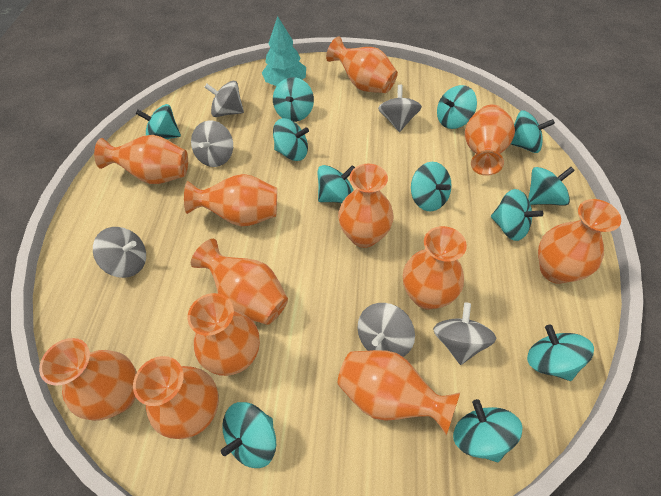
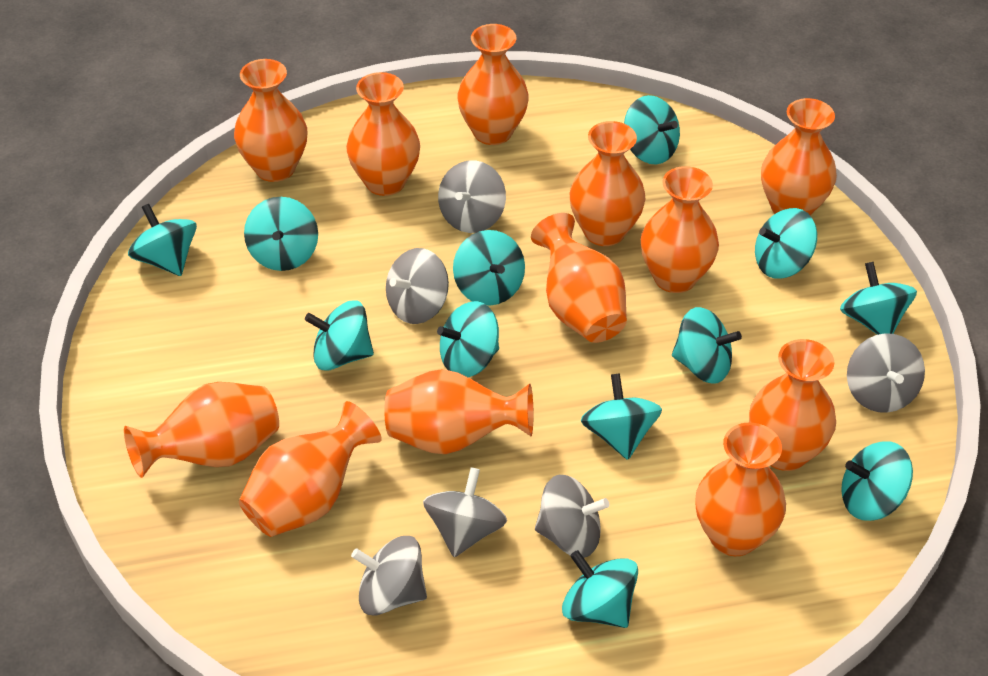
turquoise tree: 1 -> 0

